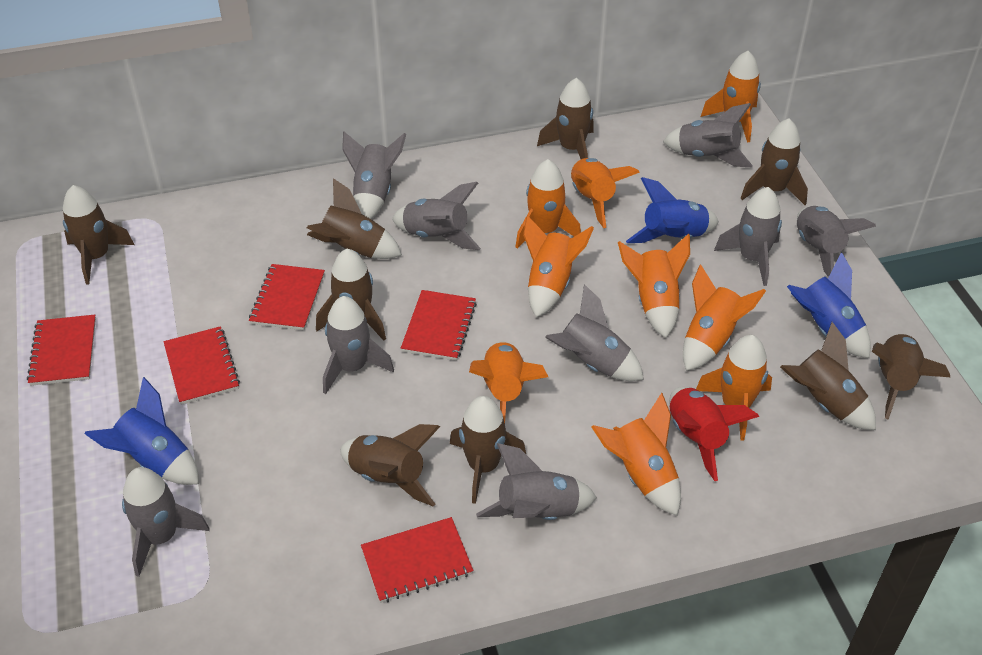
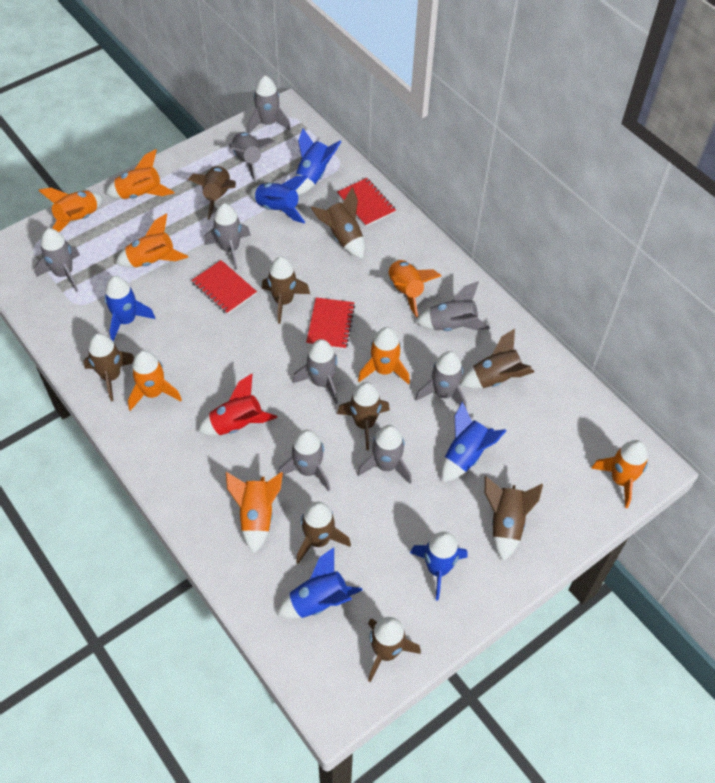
blue rocket: 3 -> 6
orange rocket: 9 -> 8
red notebook: 5 -> 3

